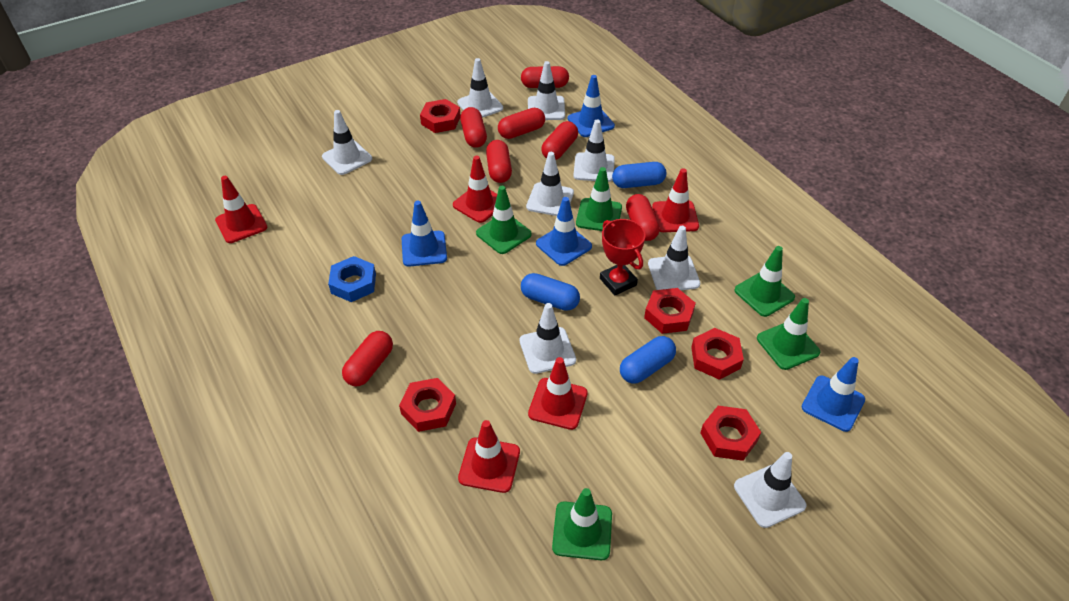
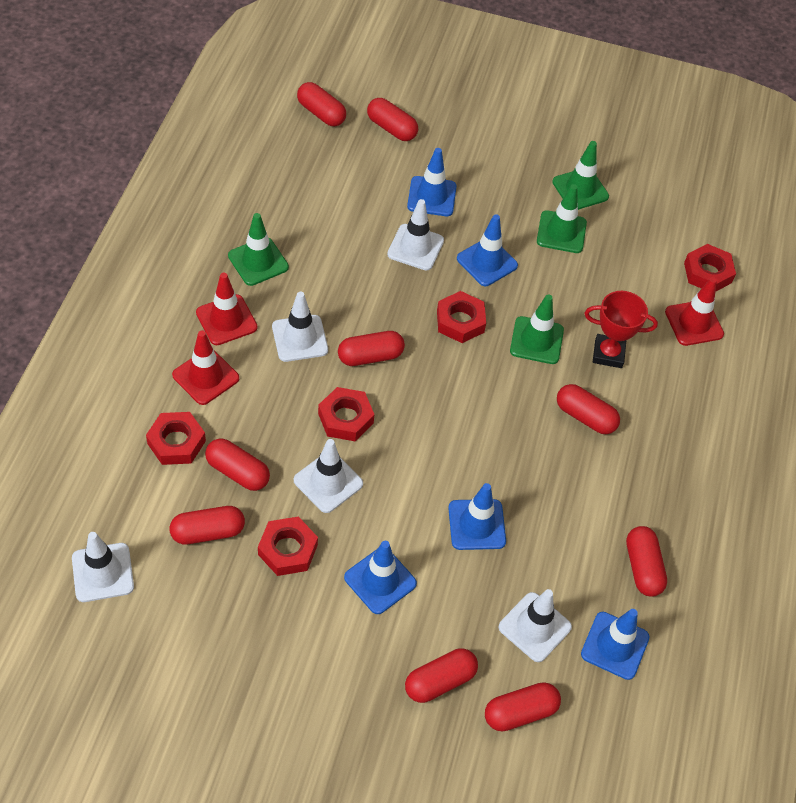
blue capsule: 3 -> 0
blue nut: 1 -> 0
blue traffic cone: 4 -> 5
green traffic cone: 5 -> 4
red capsule: 7 -> 9
red traffic cone: 5 -> 3
white traffic cone: 8 -> 5

